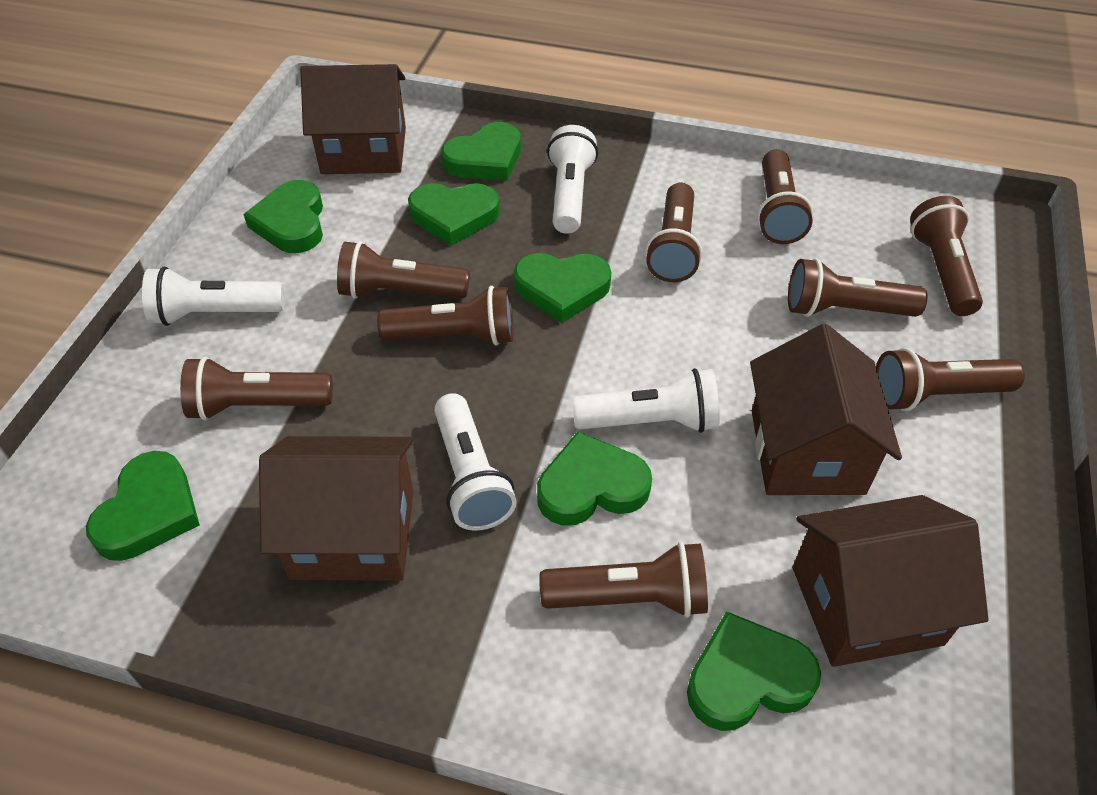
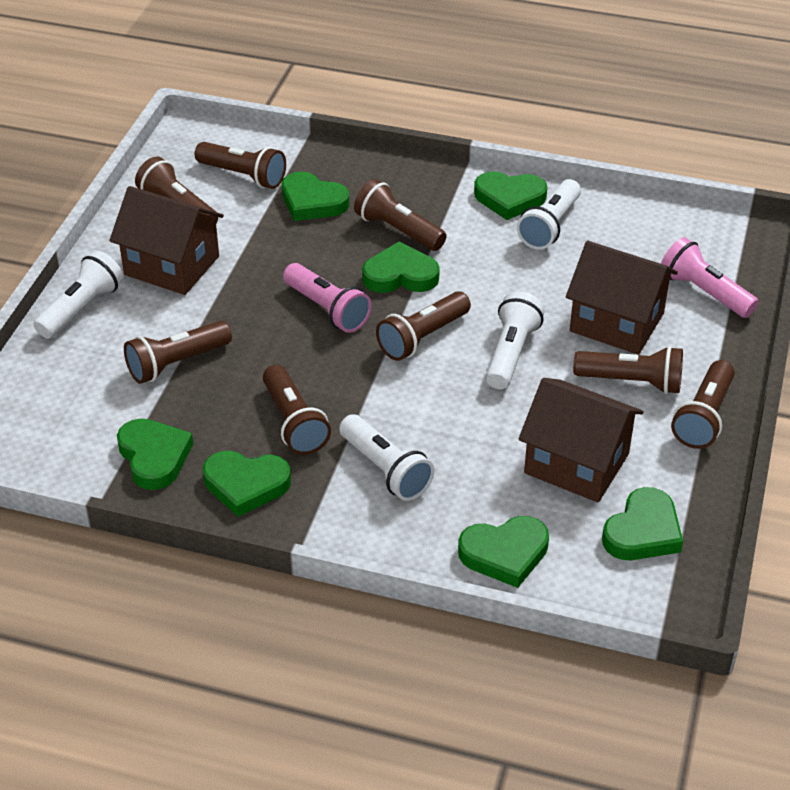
brown flashlight: 9 -> 8
brown house: 4 -> 3
pink flashlight: 0 -> 2

